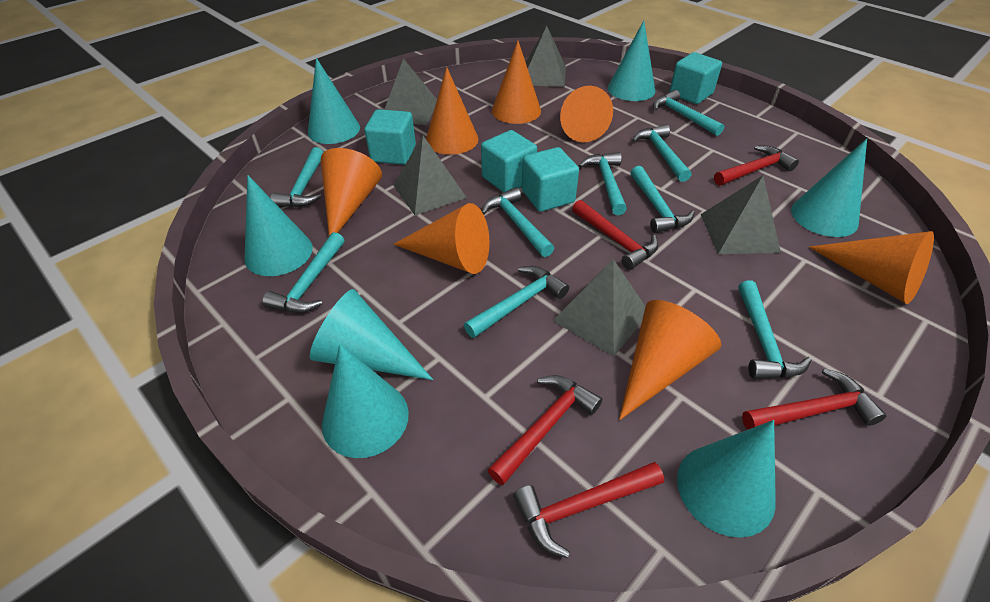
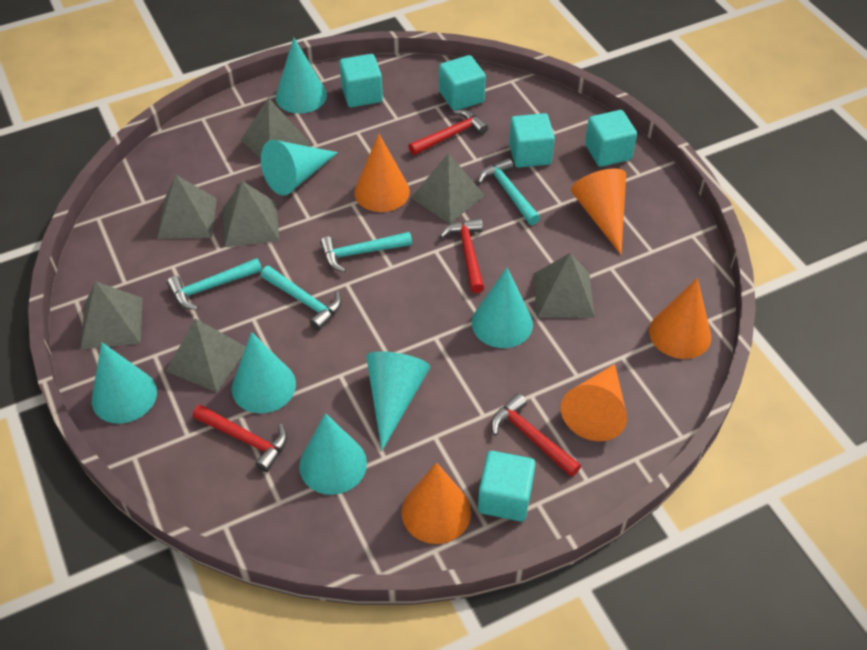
grey pyramid: 5 -> 7
orange cone: 7 -> 5
red hammer: 5 -> 4
turquoise cube: 4 -> 5
turquoise hammer: 9 -> 4

